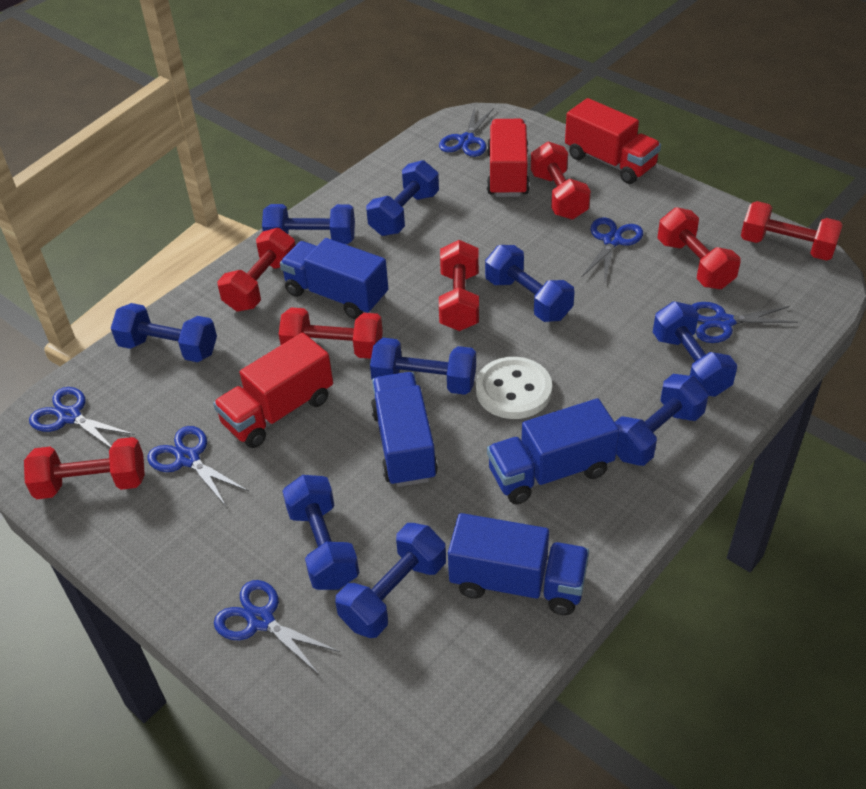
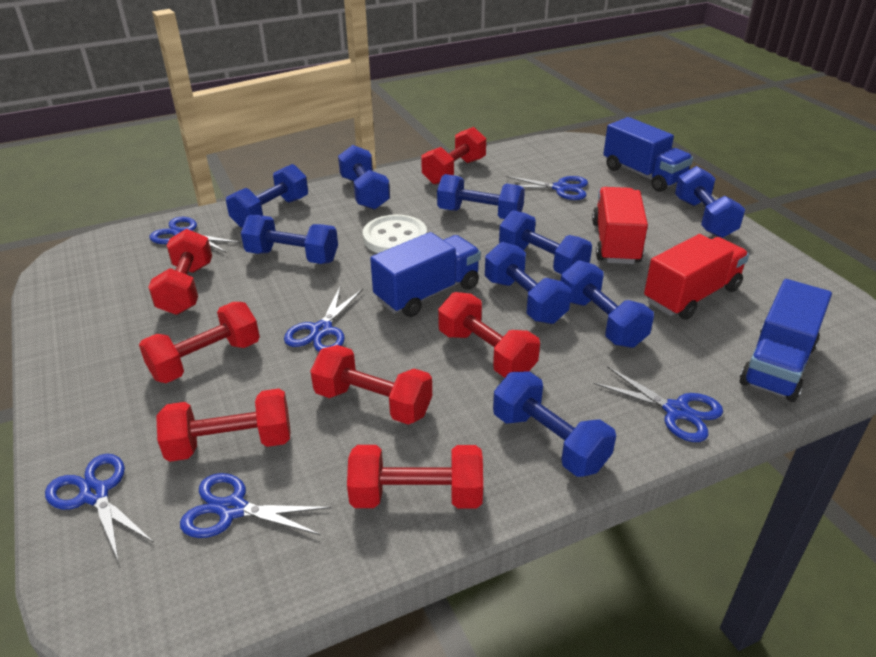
blue truck: 4 -> 3
red truck: 3 -> 2

